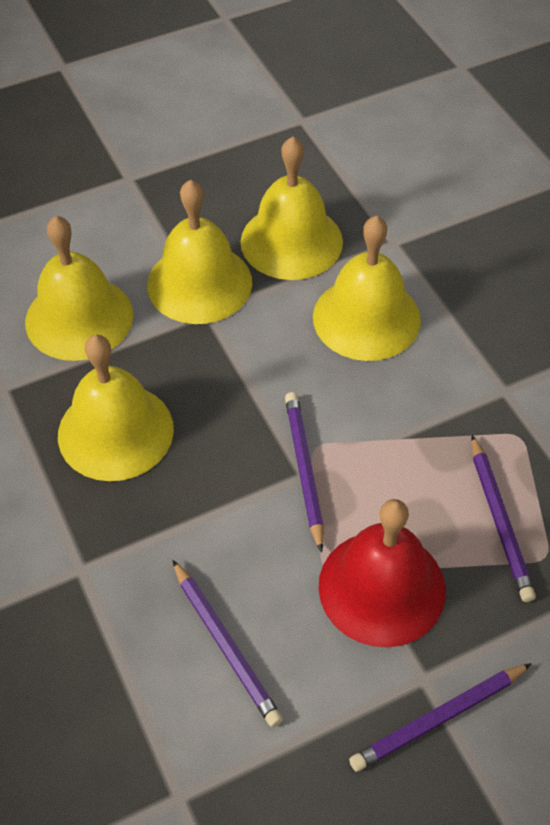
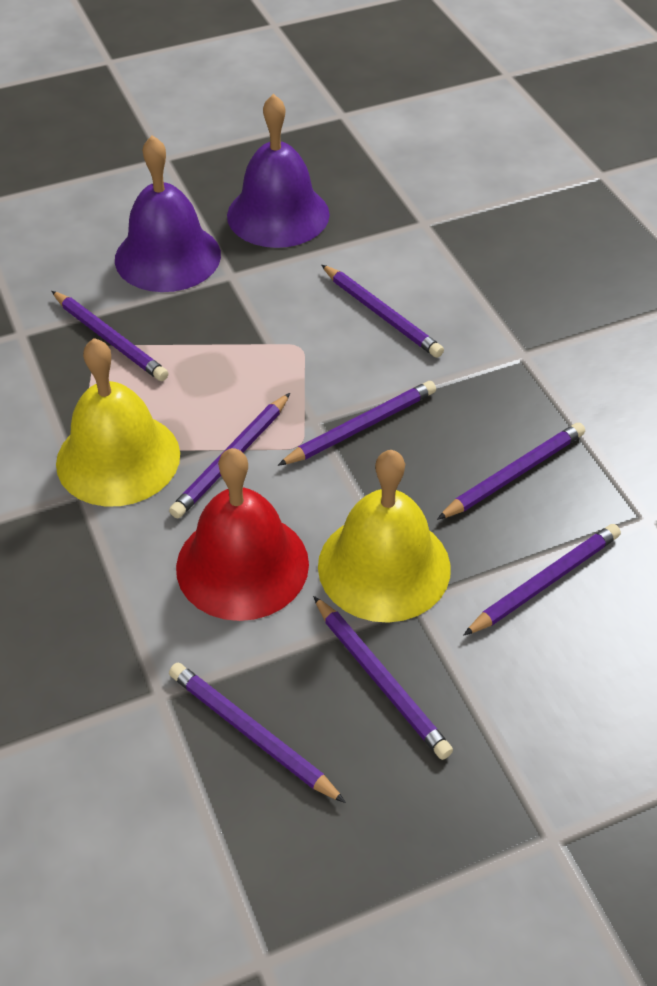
purple bell: 0 -> 2
purple pencil: 4 -> 8
yellow bell: 5 -> 2

